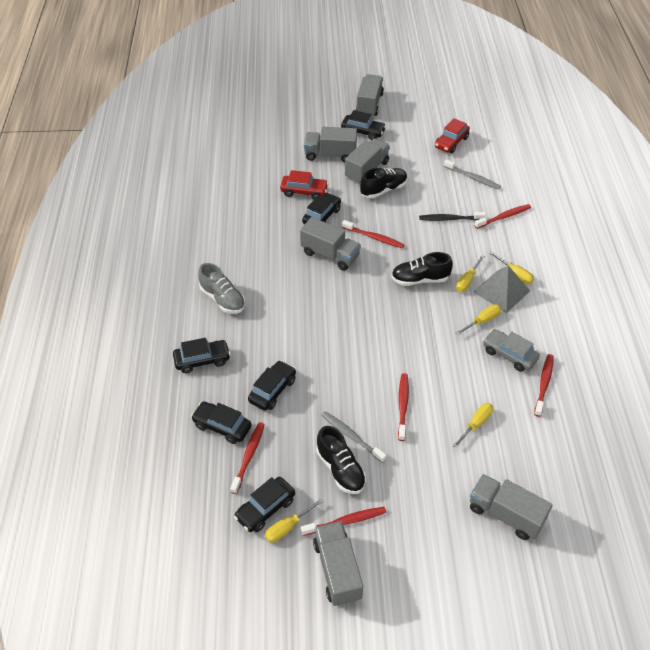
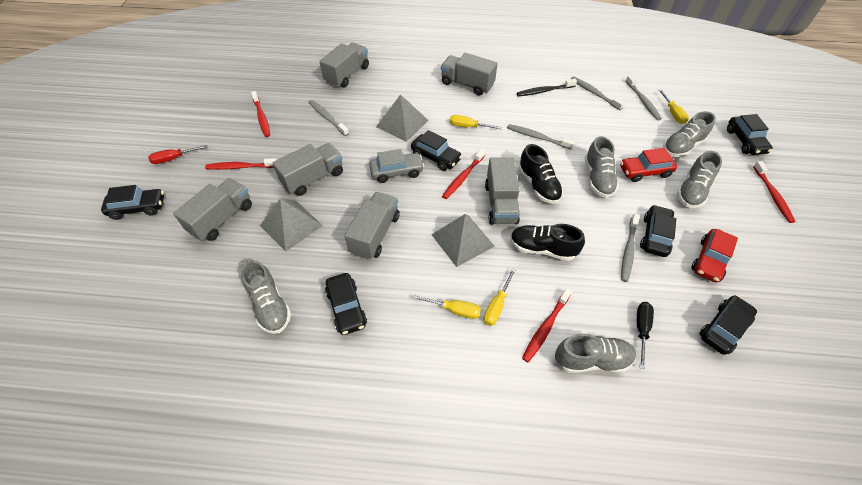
black screwdriver: 0 -> 1
black shoe: 3 -> 2
grey pyramid: 1 -> 3
grey shoe: 1 -> 5
grey toothbrush: 2 -> 5
red screwdriver: 0 -> 1
red toothbrush: 6 -> 5
yellow screwdriver: 5 -> 4

